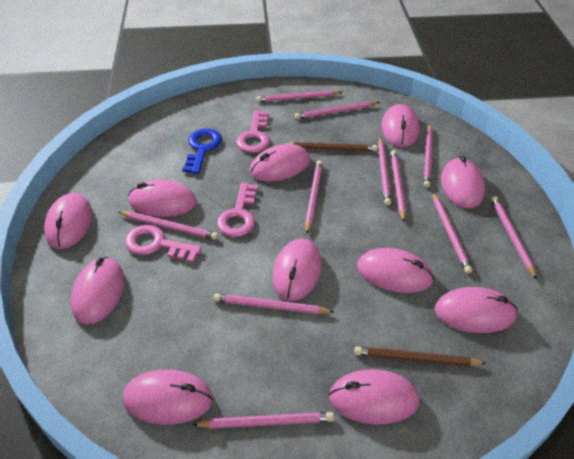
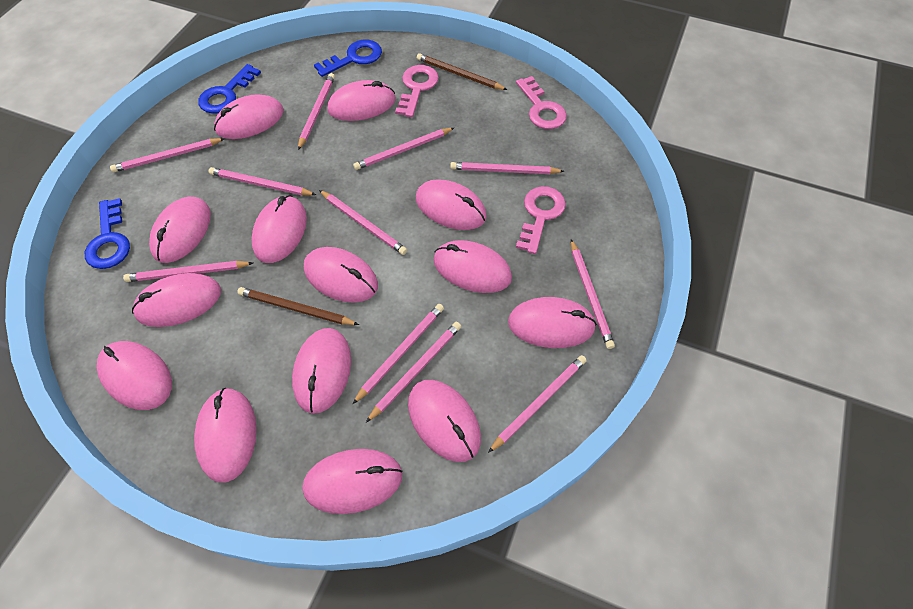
blue key: 1 -> 3
pink mouse: 11 -> 14

